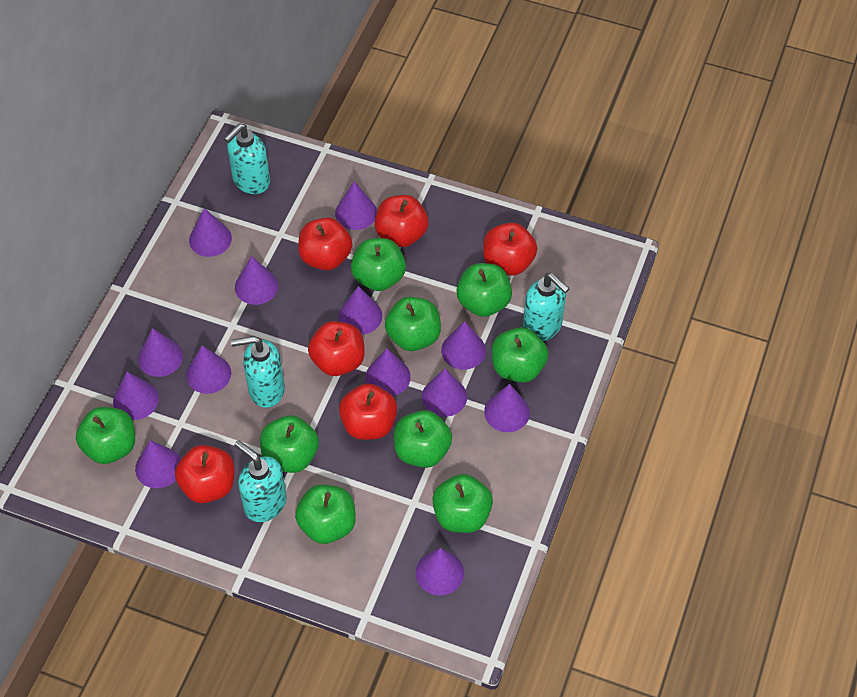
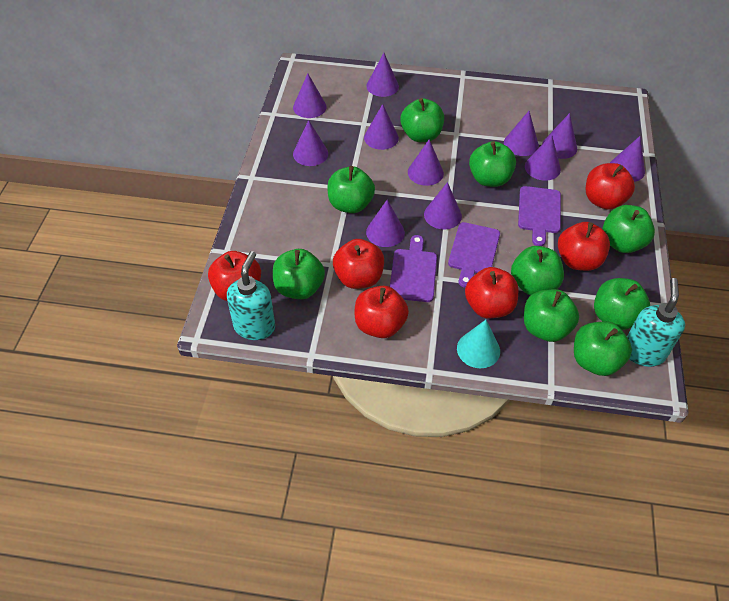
purple cone: 13 -> 11
purple cutting board: 0 -> 3
turquoise cone: 0 -> 1
turquoise soap dispenser: 4 -> 2

